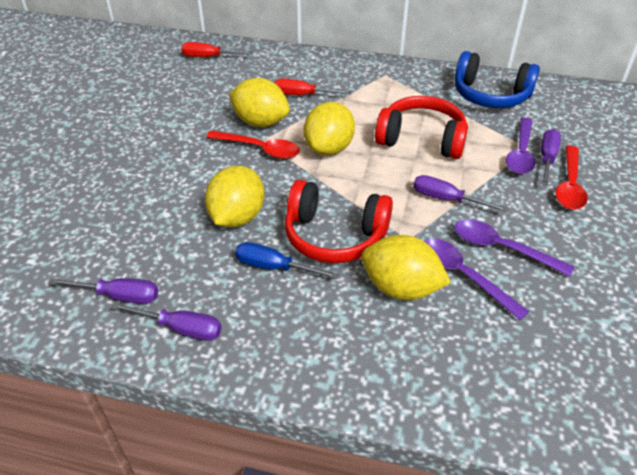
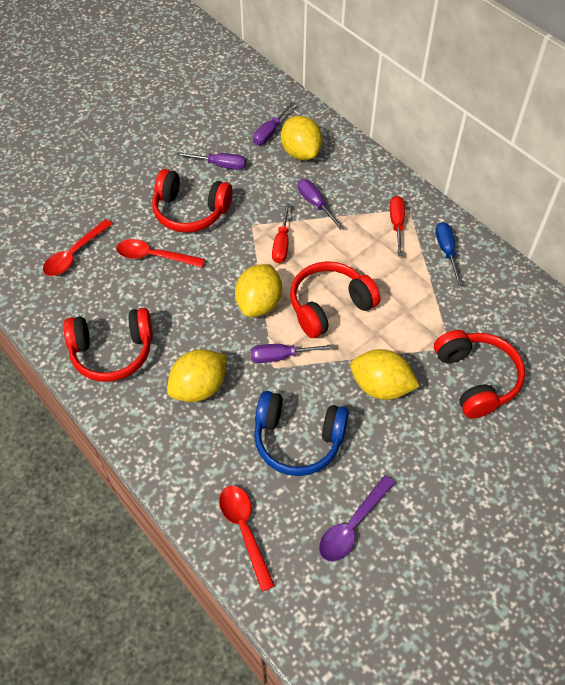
purple spoon: 3 -> 1
red headphones: 2 -> 4
red spoon: 2 -> 3

